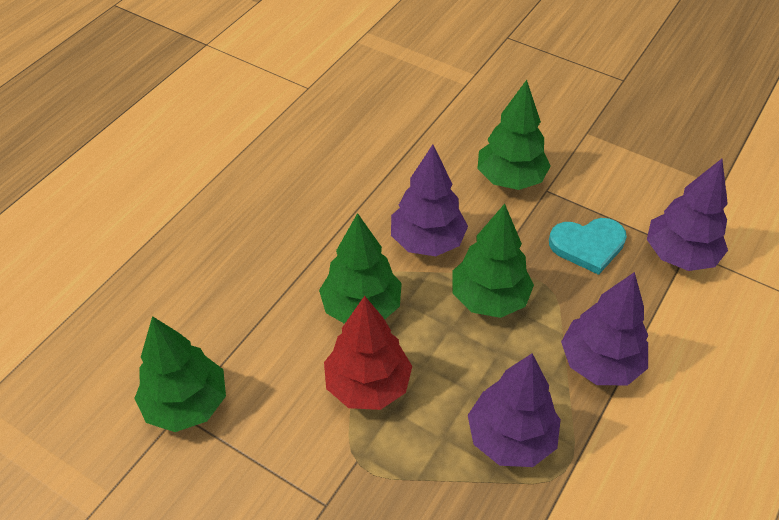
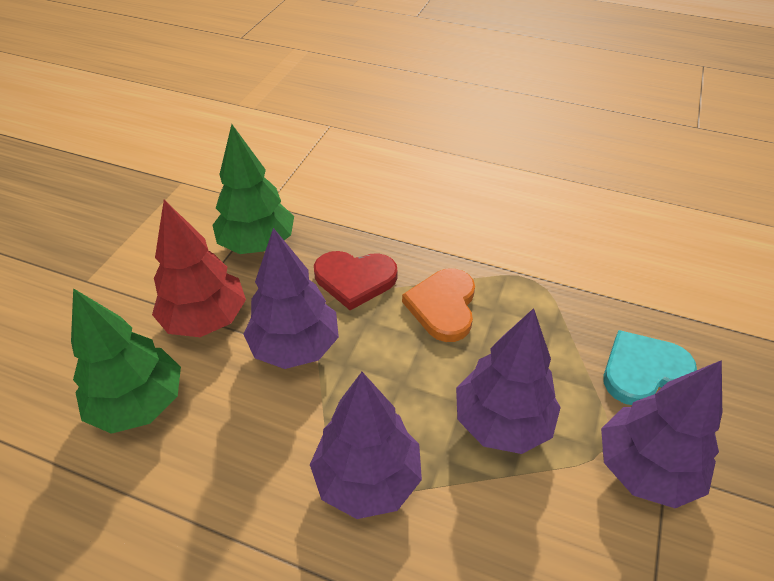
green tree: 4 -> 2
orange heart: 0 -> 1
red heart: 0 -> 1

